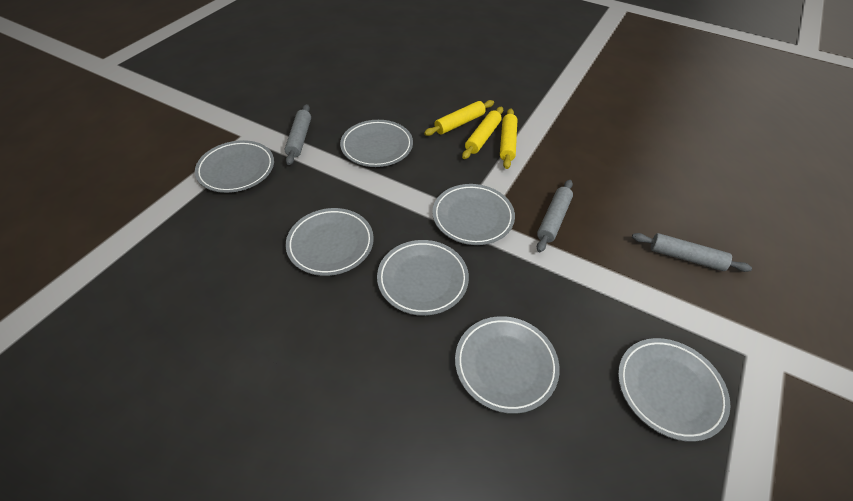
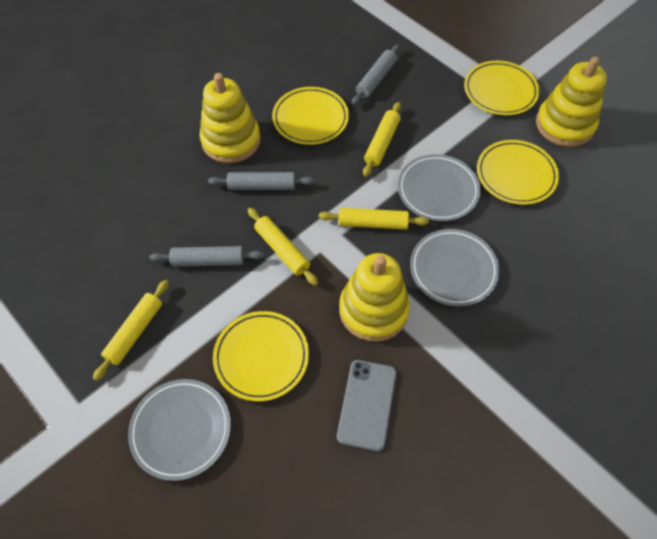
grey phone: 0 -> 1
grey plate: 7 -> 3
yellow plate: 0 -> 4
yellow rolling pin: 3 -> 4
yellow stacking toy: 0 -> 3

